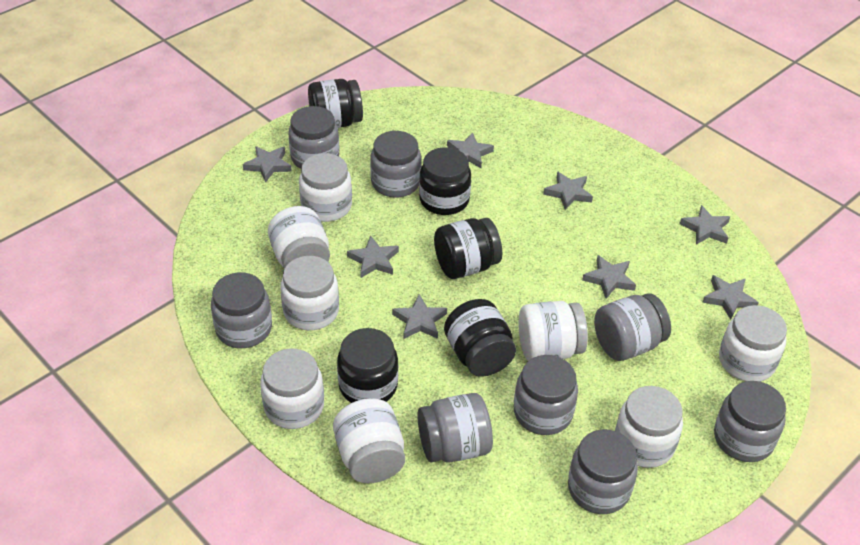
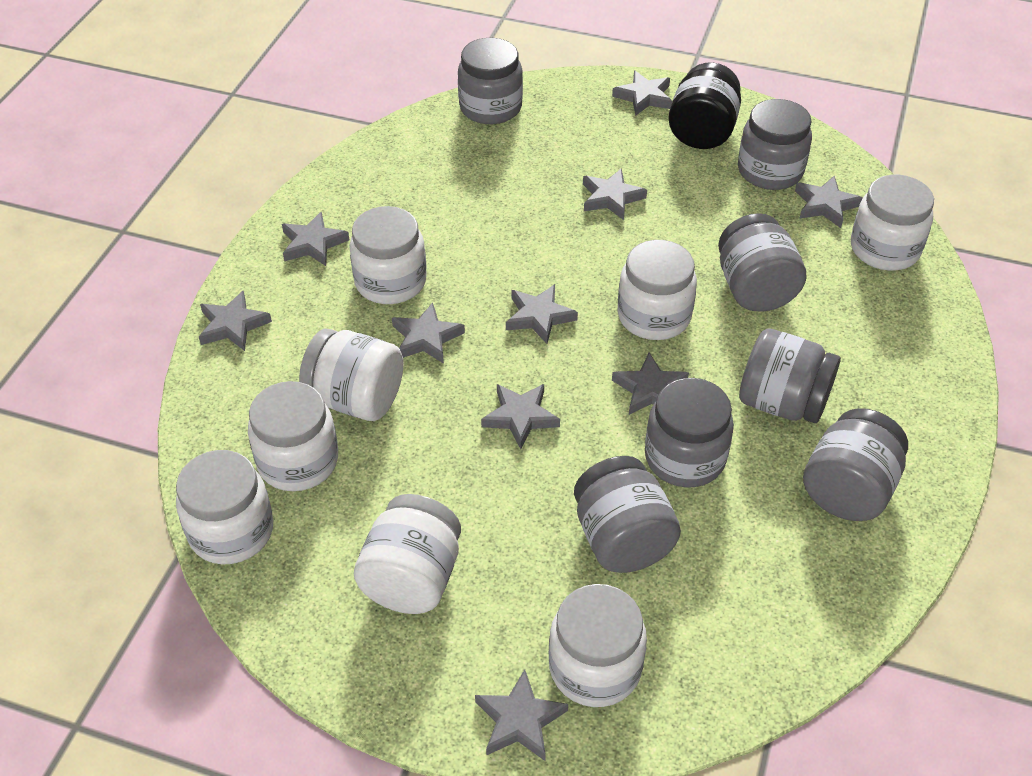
black jar: 5 -> 1
grey jar: 8 -> 7
grey star: 8 -> 10

